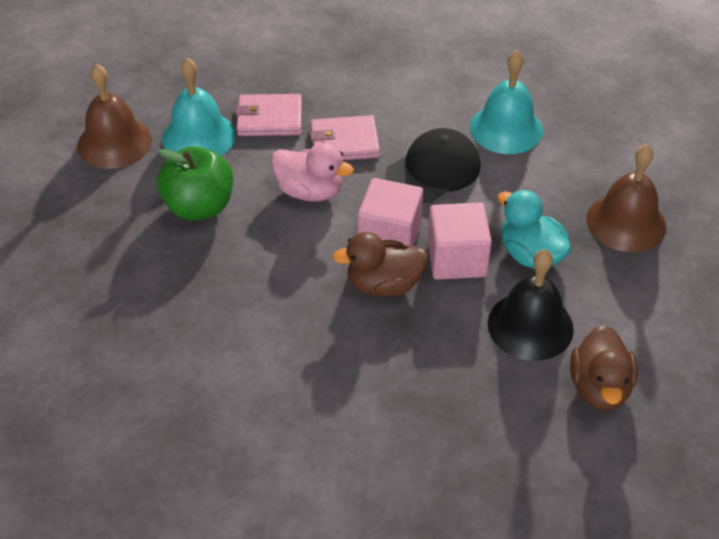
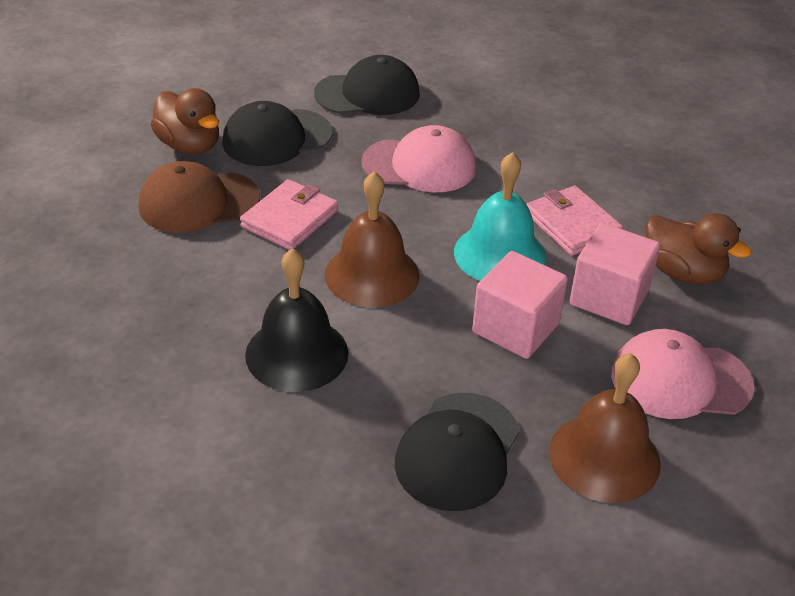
black cap: 1 -> 3
brown cap: 0 -> 1
green apple: 1 -> 0
pink cap: 0 -> 2
pink duck: 1 -> 0
turquoise bell: 2 -> 1
turquoise duck: 1 -> 0

